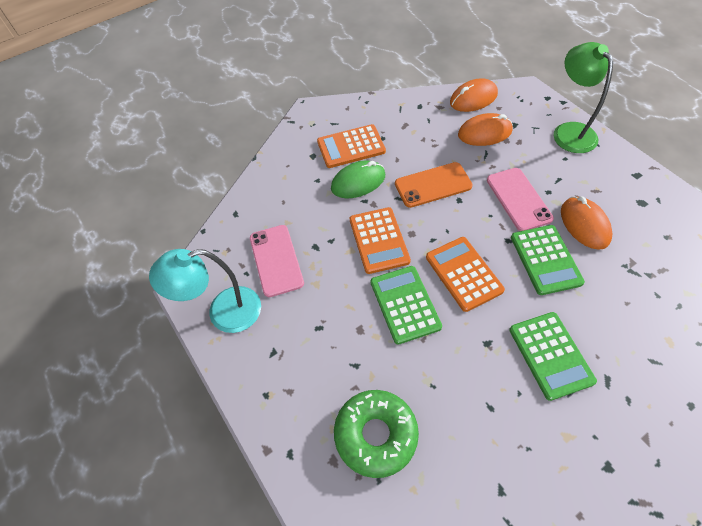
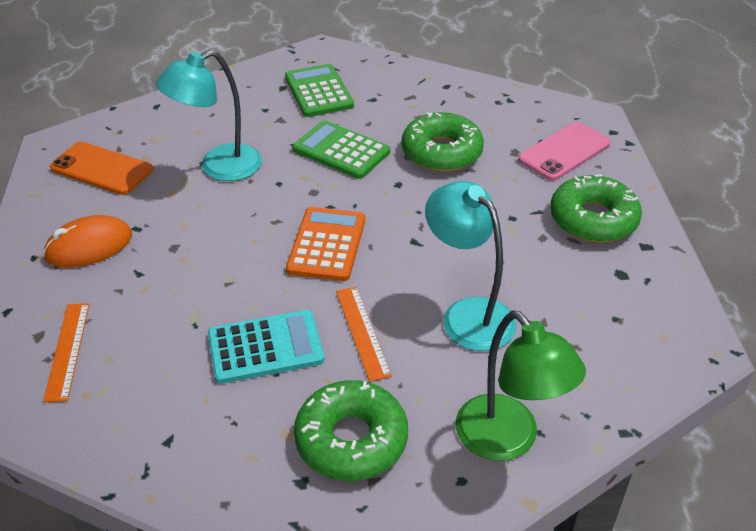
green calculator: 3 -> 2
green donut: 1 -> 3
green mouse: 1 -> 0
orange calculator: 3 -> 1
orange mouse: 3 -> 1
orange ruler: 0 -> 2
pink phone: 2 -> 1
turquoise calculator: 0 -> 1
turquoise lamp: 1 -> 2

